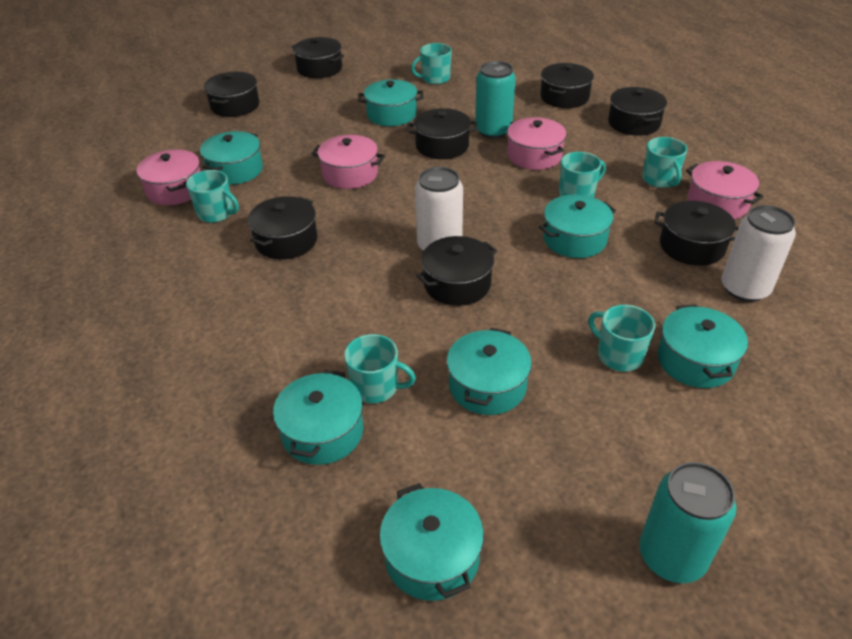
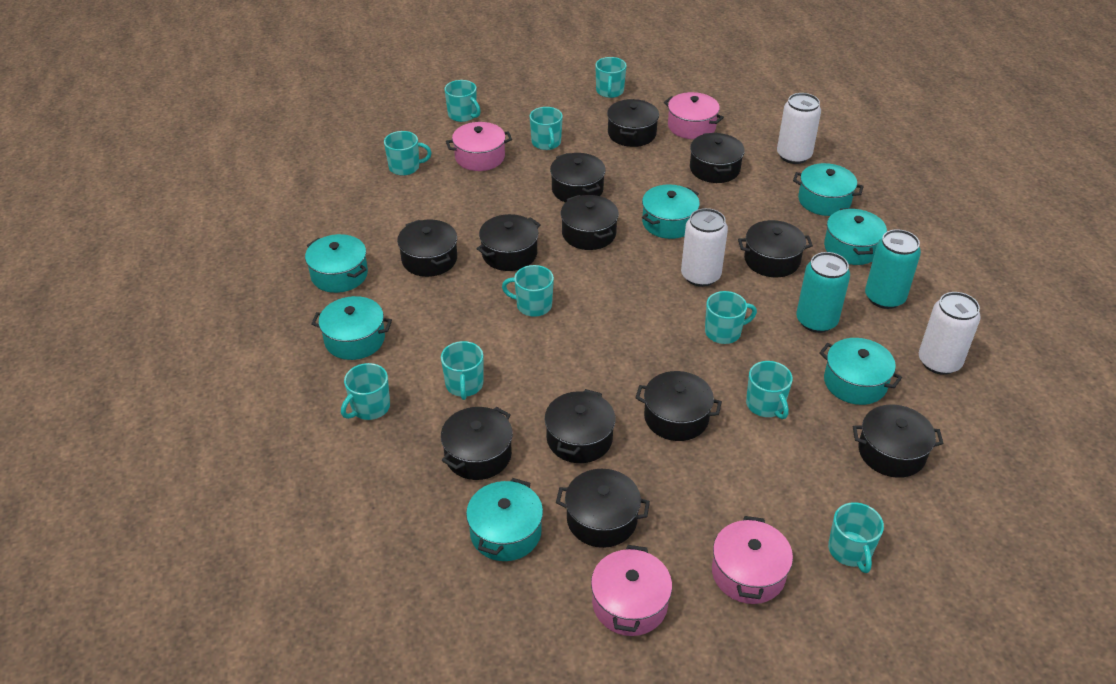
black pot: 8 -> 12
turquoise mug: 6 -> 10
white can: 2 -> 3

